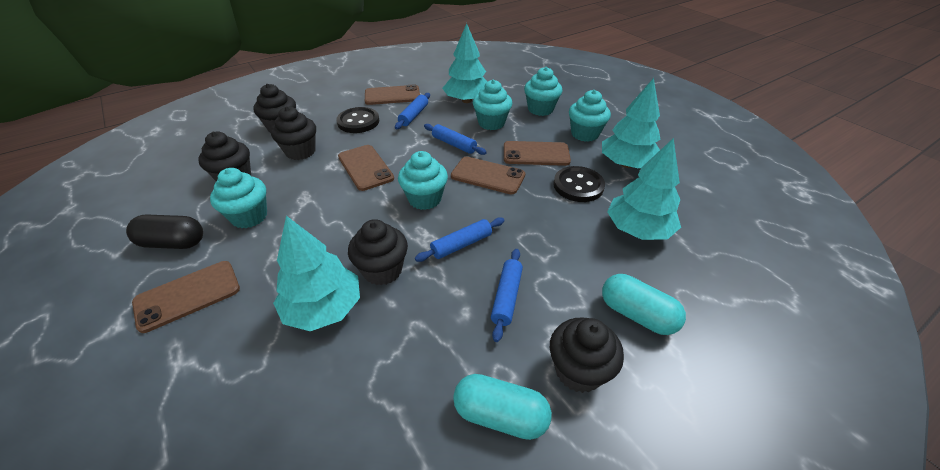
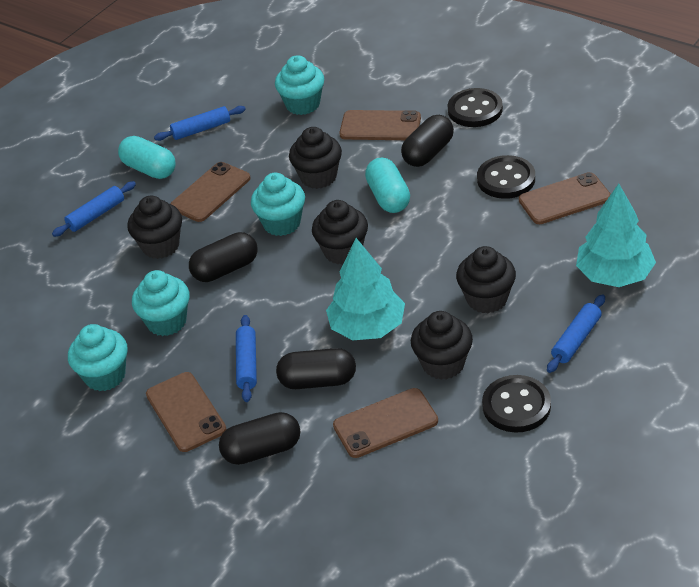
black button: 2 -> 3
black capsule: 1 -> 4
turquoise cupcake: 5 -> 4
turquoise tree: 4 -> 2

